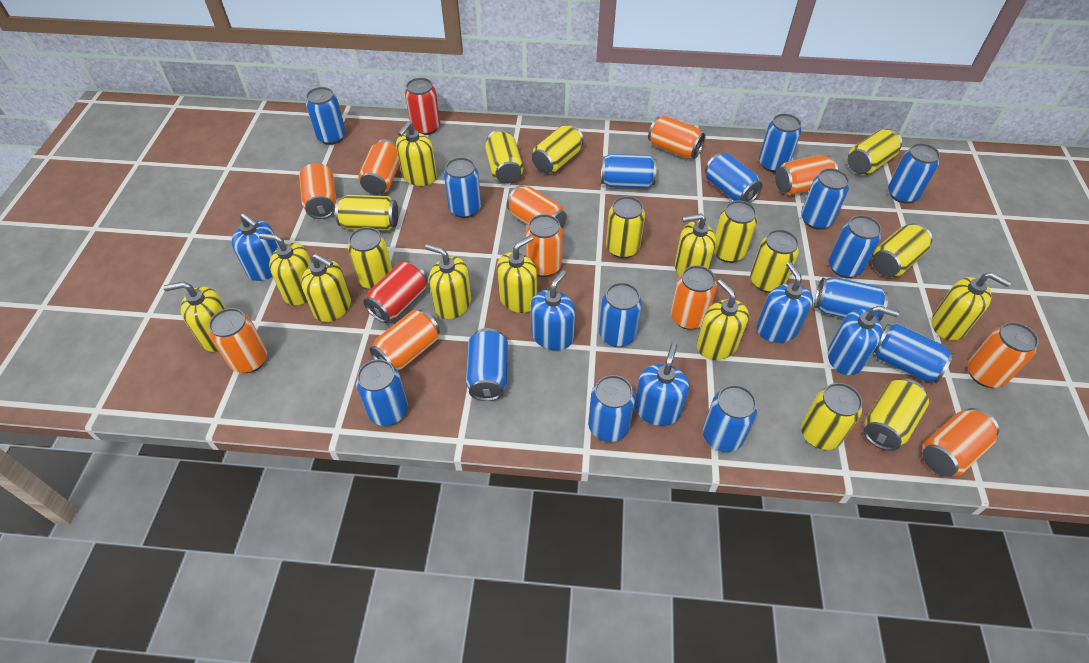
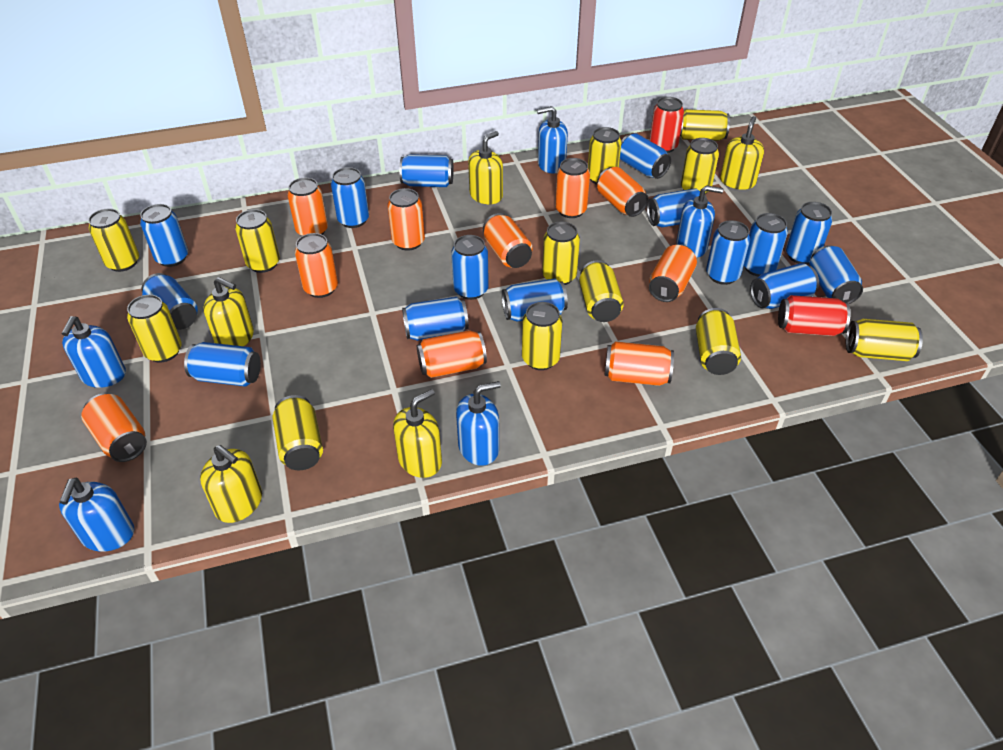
orange can: 11 -> 10
yellow can: 11 -> 12
yellow soap dispenser: 9 -> 5

